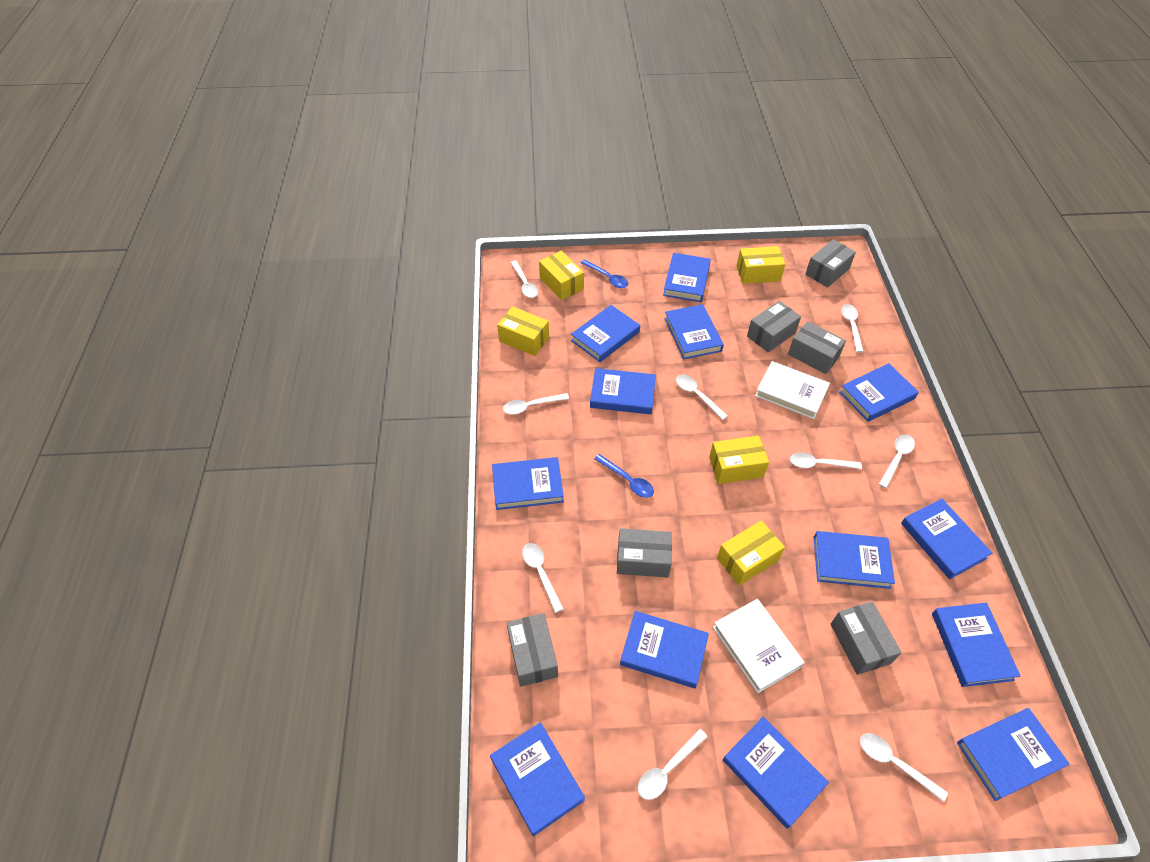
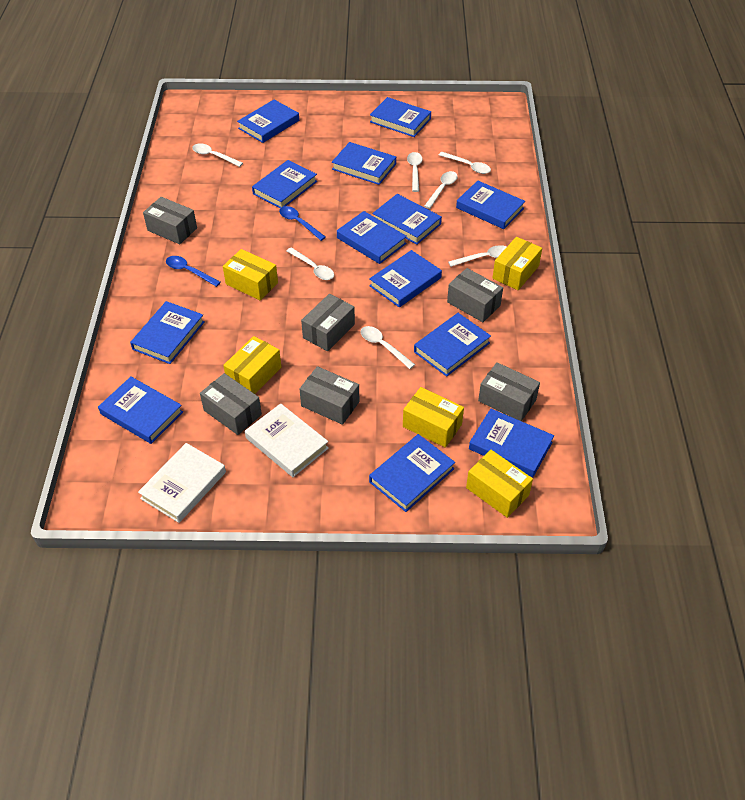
white spoon: 9 -> 7

